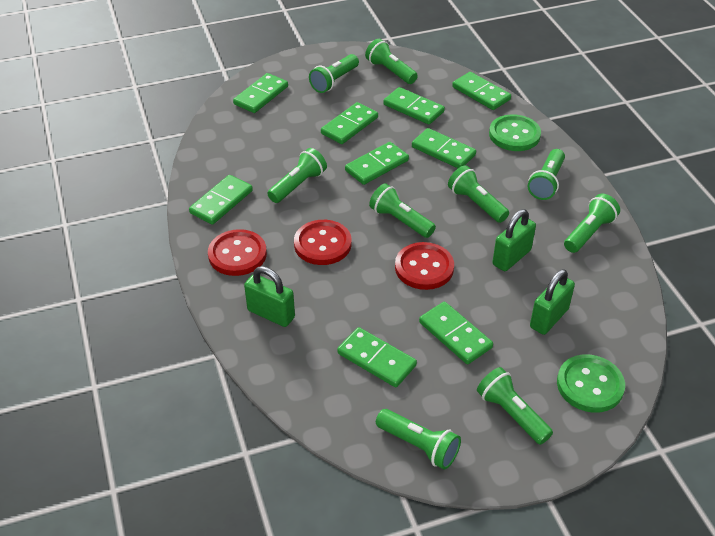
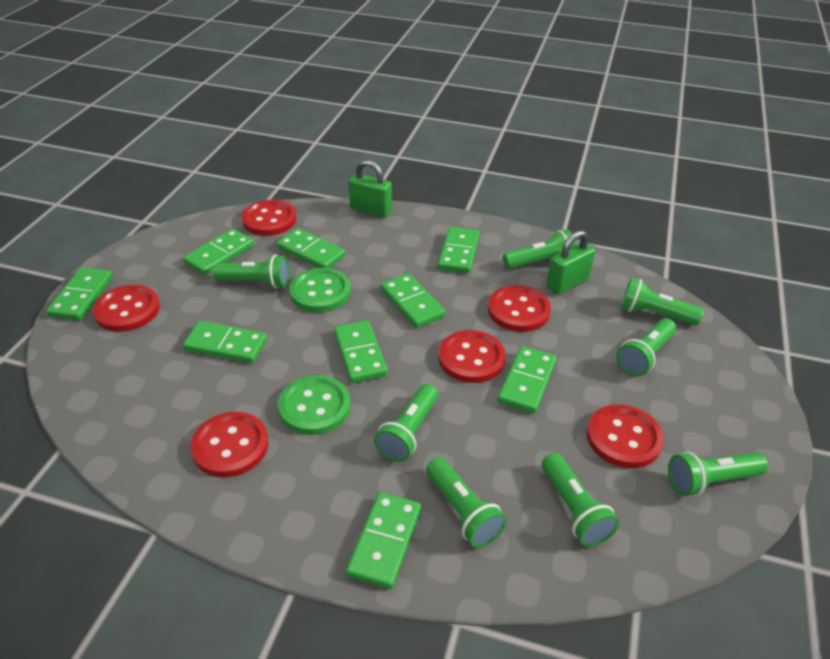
green flashlight: 9 -> 8
green padlock: 3 -> 2
red button: 3 -> 6

